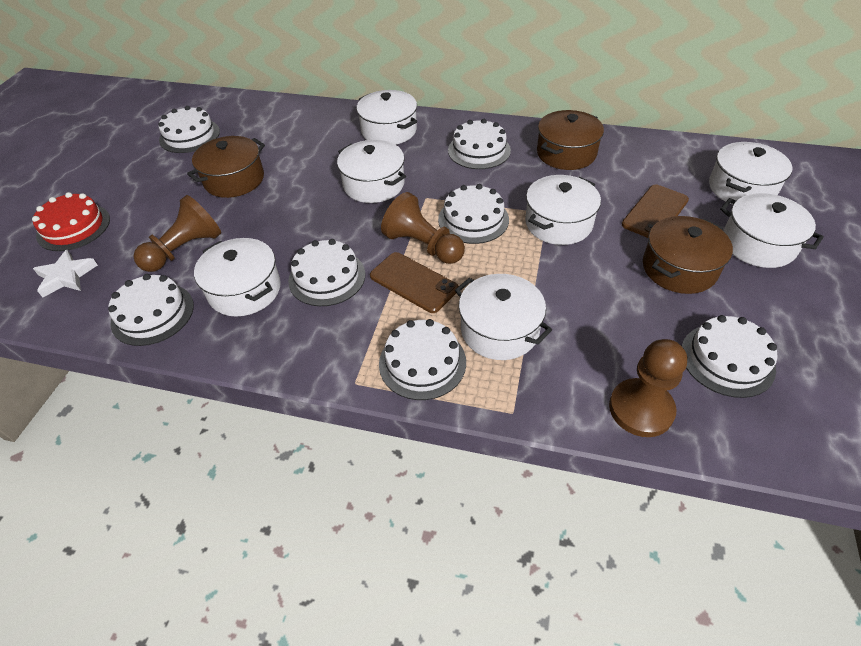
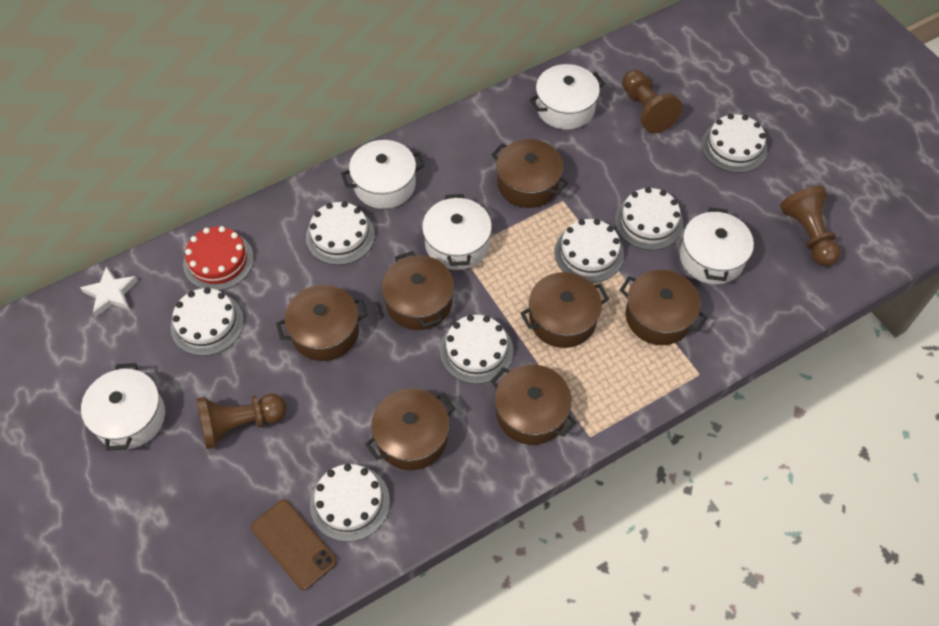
brown phone: 2 -> 1
brown pot: 3 -> 7
white pot: 7 -> 5

